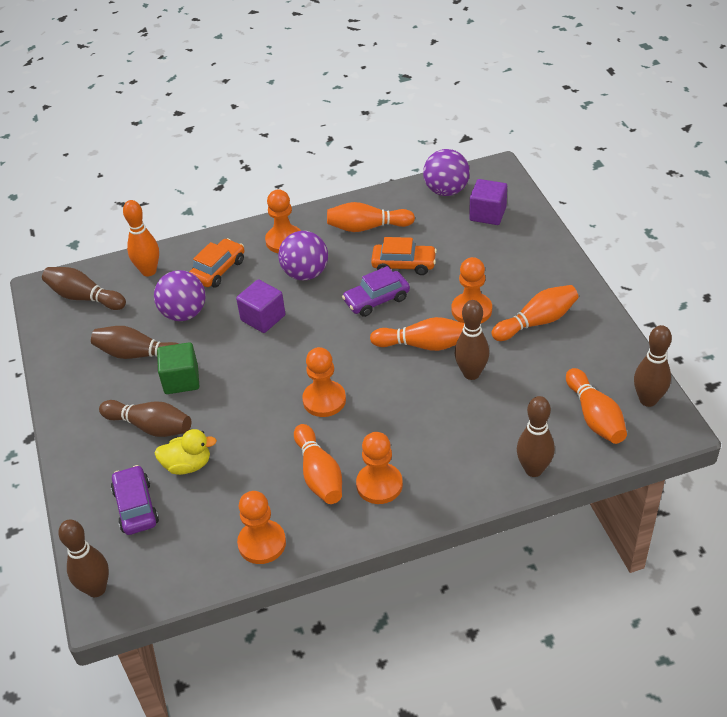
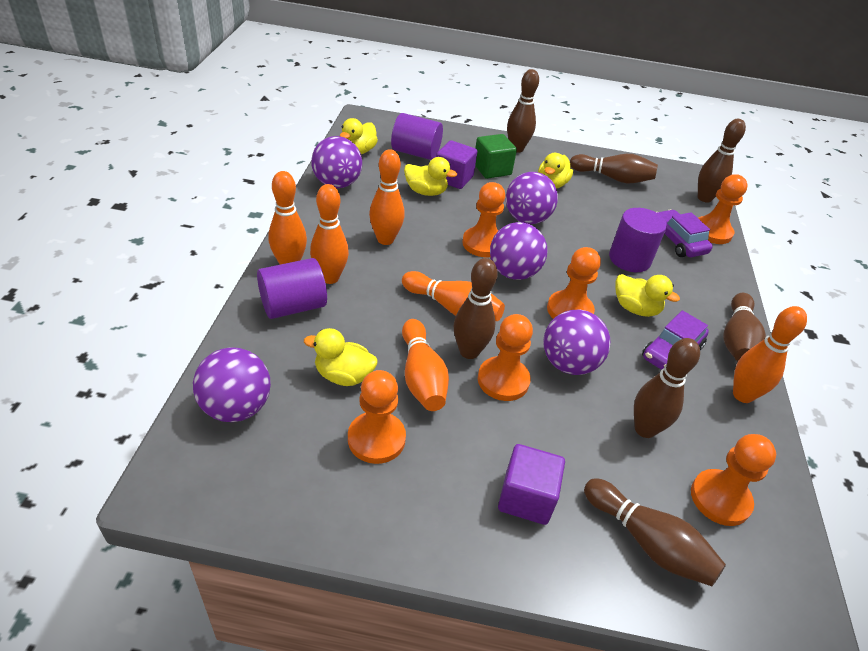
orange car: 2 -> 0
orange pawn: 5 -> 6
purple ball: 3 -> 5
purple cylinder: 0 -> 3
yellow duck: 1 -> 5

